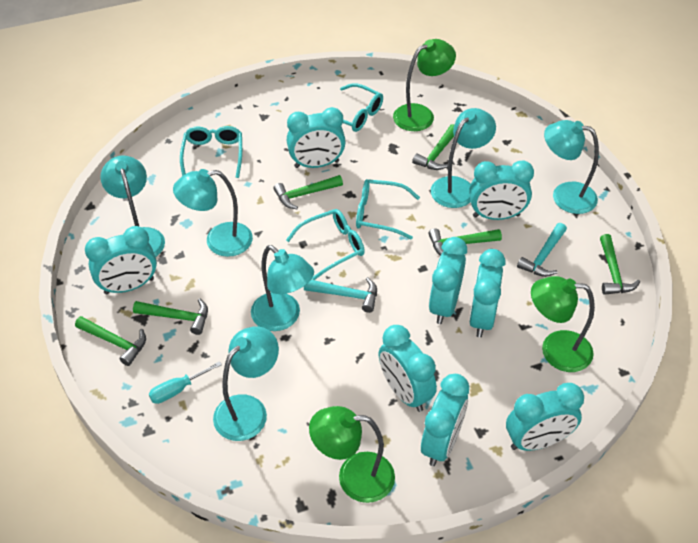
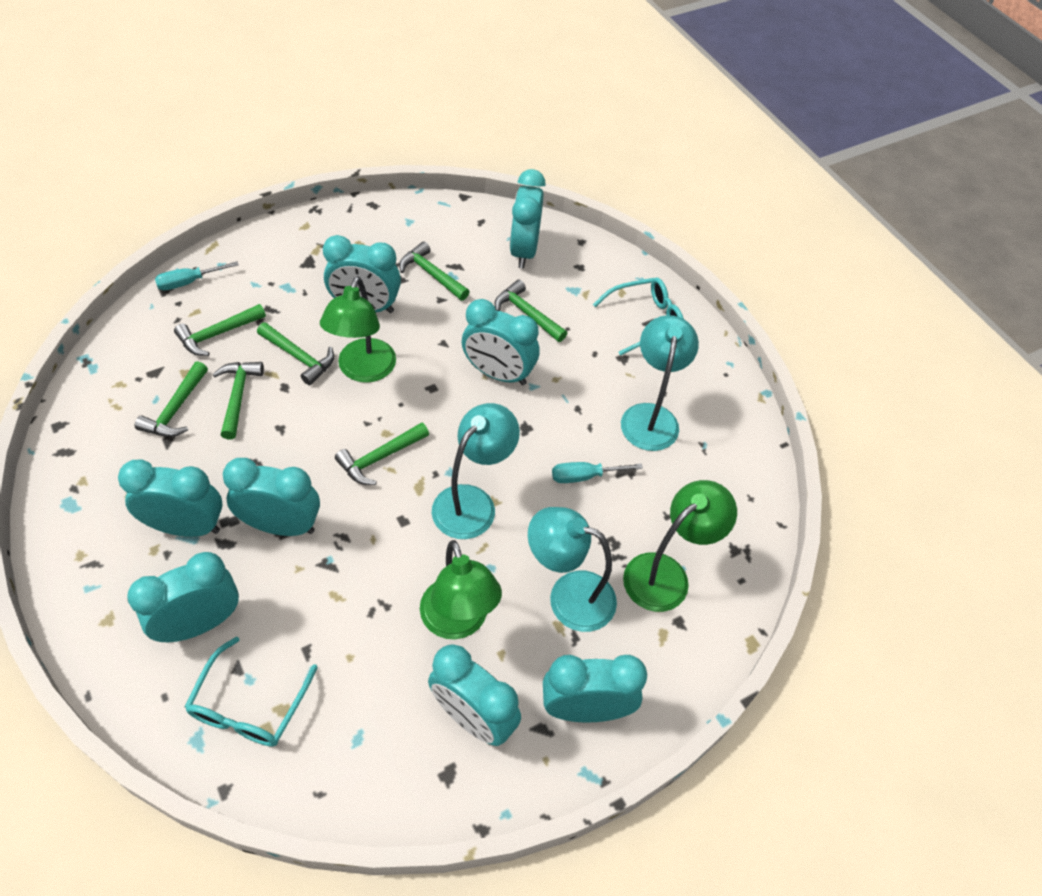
green hammer: 6 -> 7
turquoise glasses: 4 -> 2
turquoise hammer: 2 -> 0
turquoise lamp: 6 -> 3
turquoise screwdriver: 1 -> 2

